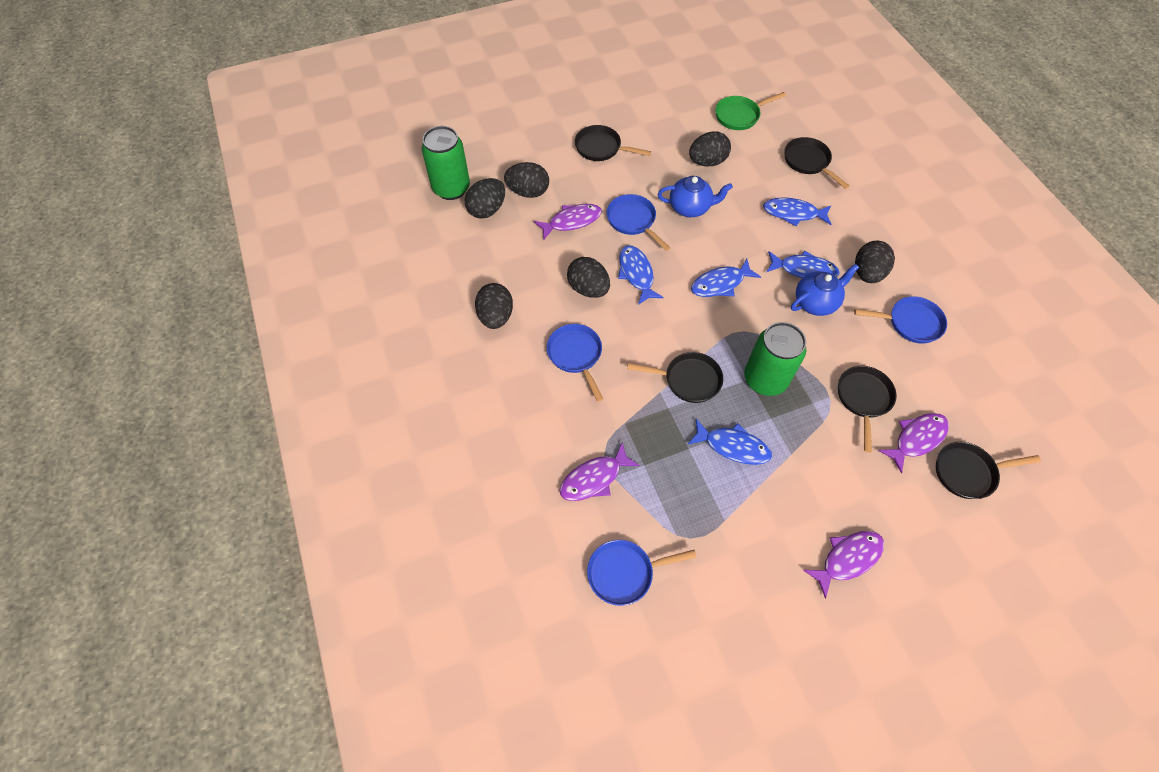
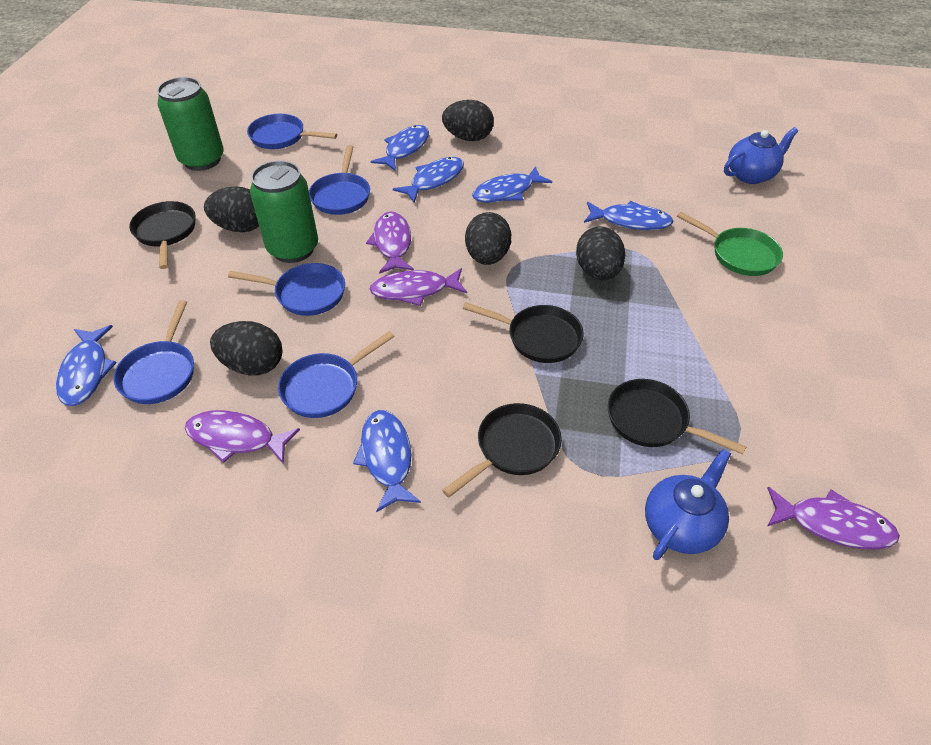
black egg: 6 -> 5
black pan: 5 -> 4
blue fish: 5 -> 6
blue pan: 4 -> 5

